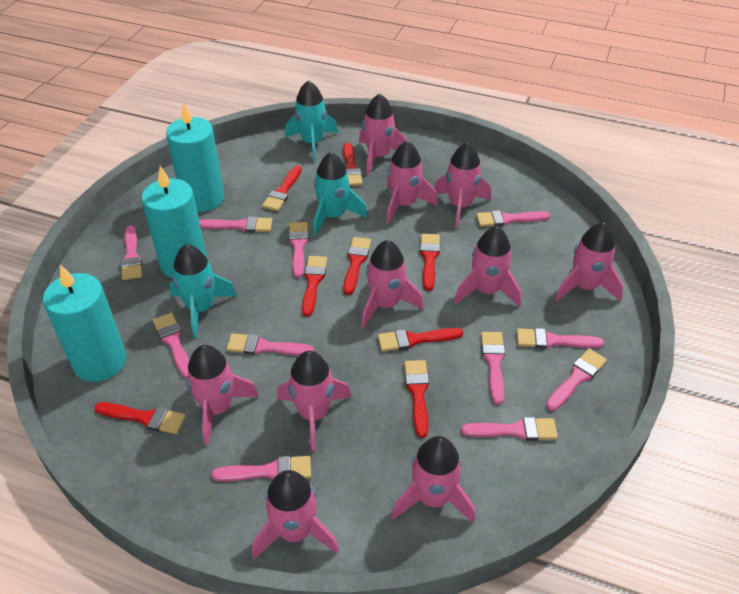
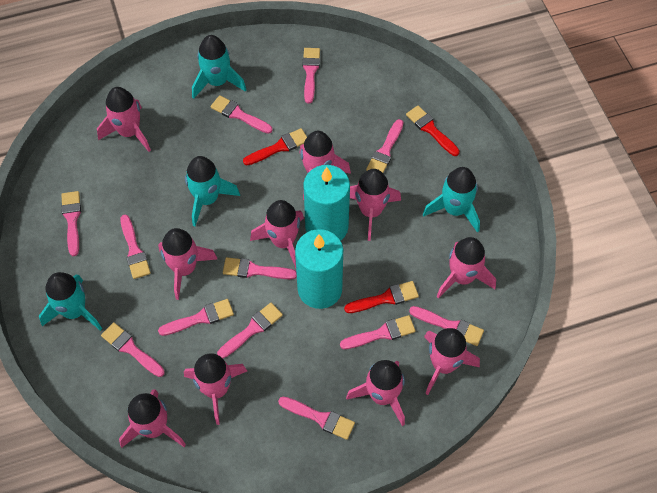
pink brush: 11 -> 12
red brush: 8 -> 3
turquoise candle: 3 -> 2
turquoise rocket: 3 -> 4

